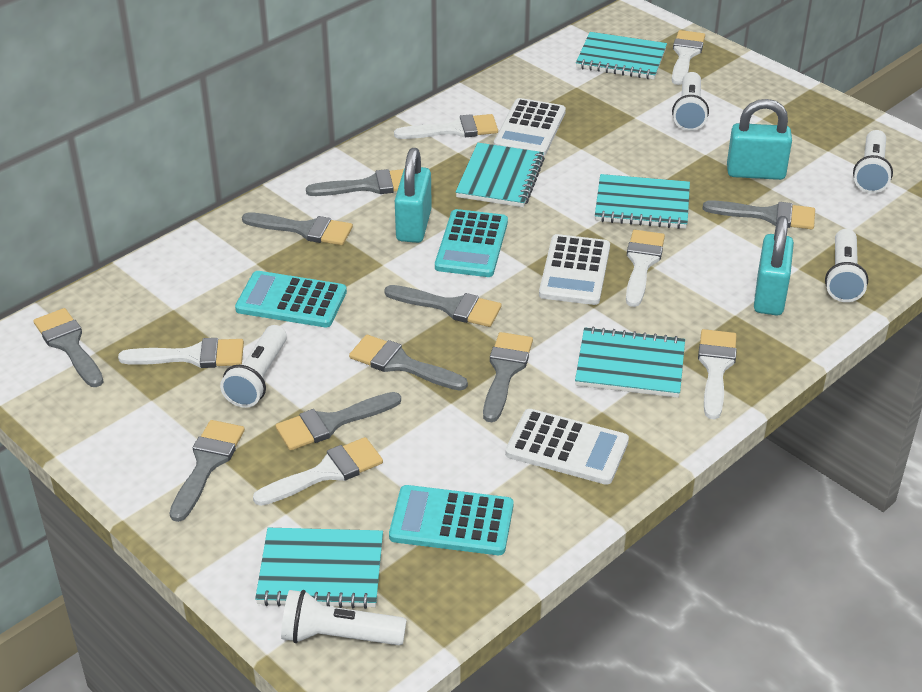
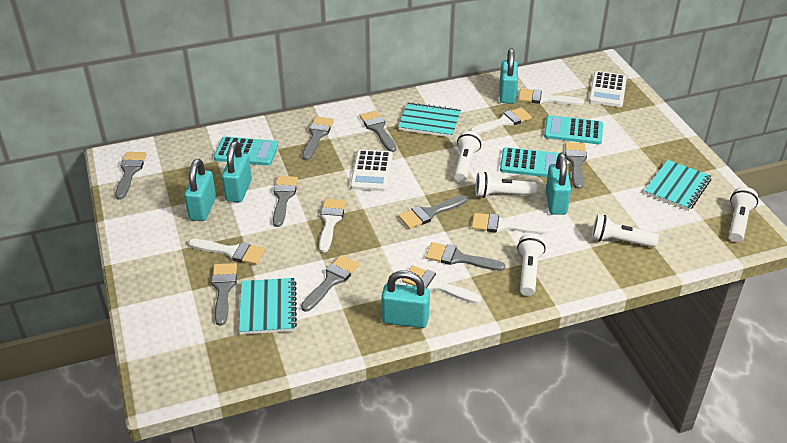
turquoise notebook: 5 -> 3
turquoise padlock: 3 -> 5
white calculator: 3 -> 2

